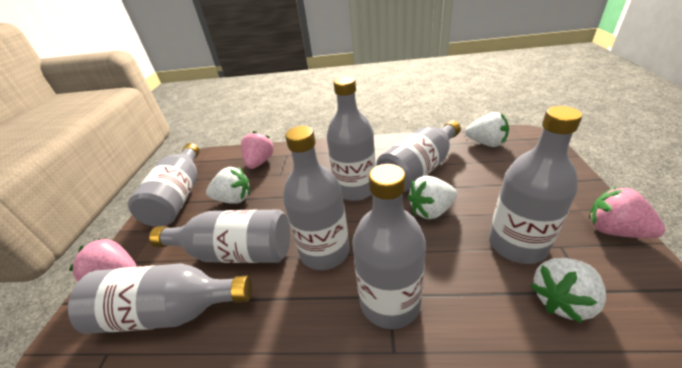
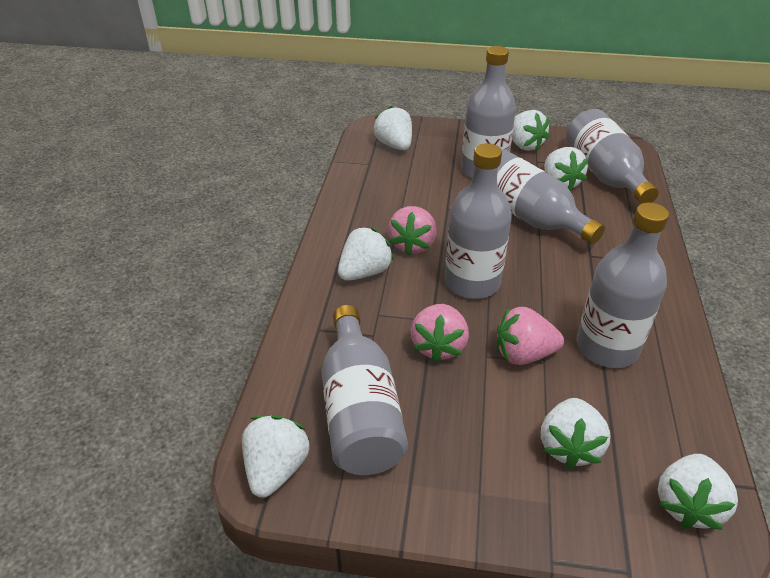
grey bottle: 8 -> 6
white strawberry: 4 -> 7

